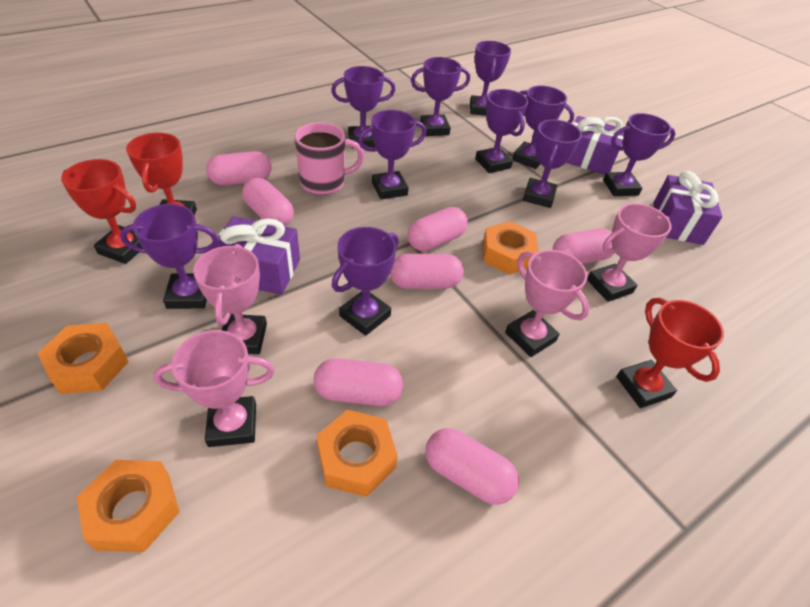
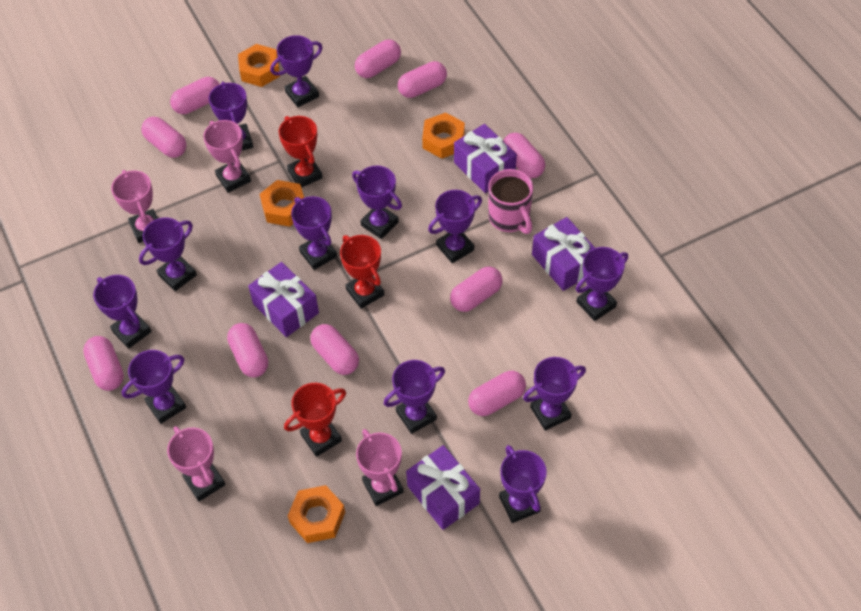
pink capsule: 7 -> 10
purple gift: 3 -> 4
purple trophy: 10 -> 12

